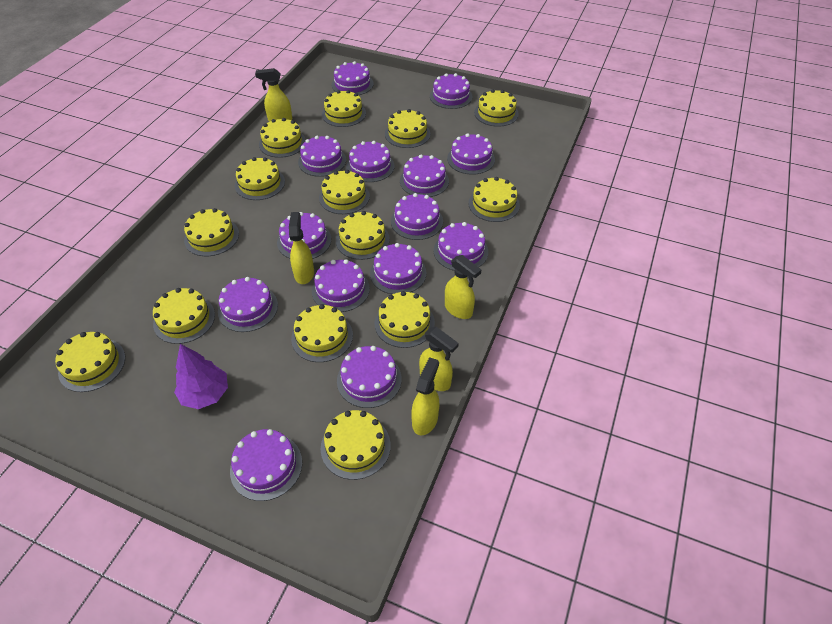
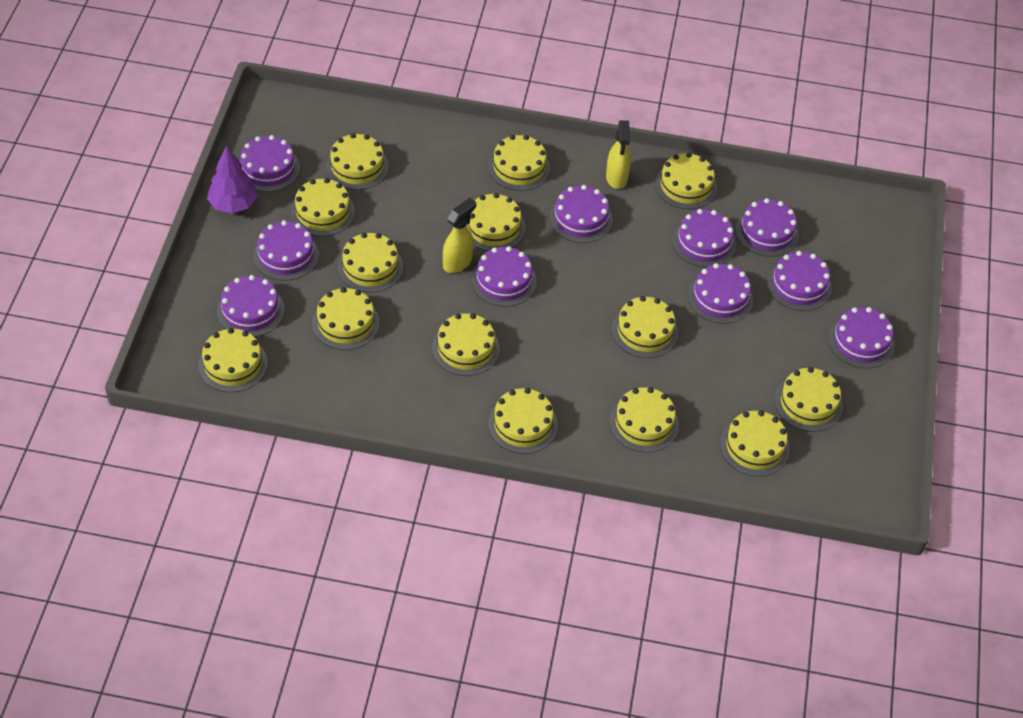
purple cake: 14 -> 10
yellow spray bottle: 5 -> 2

